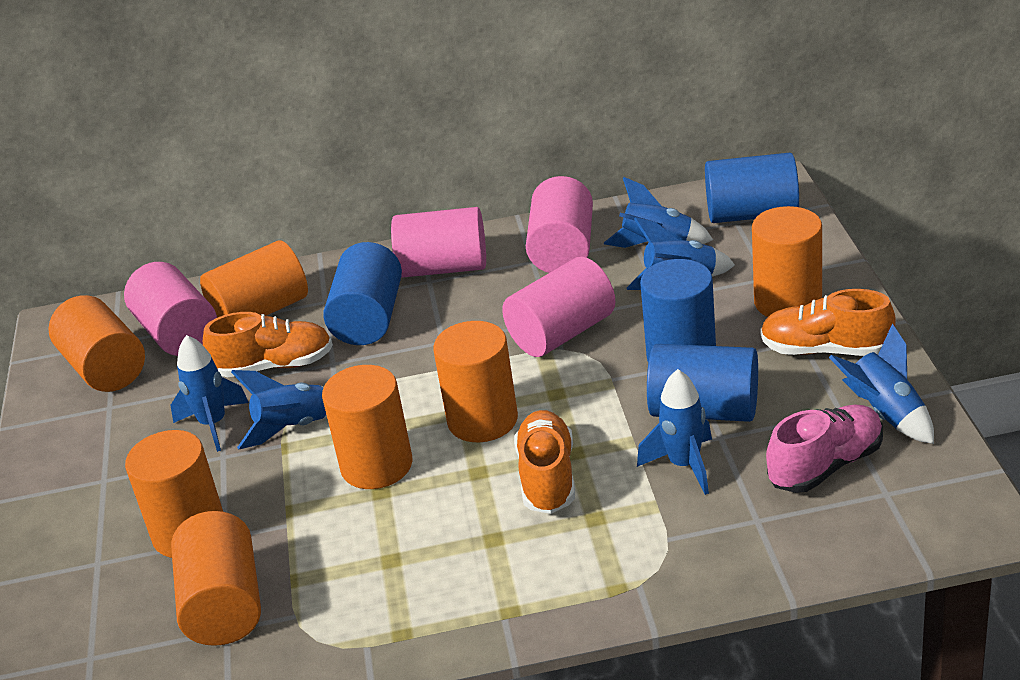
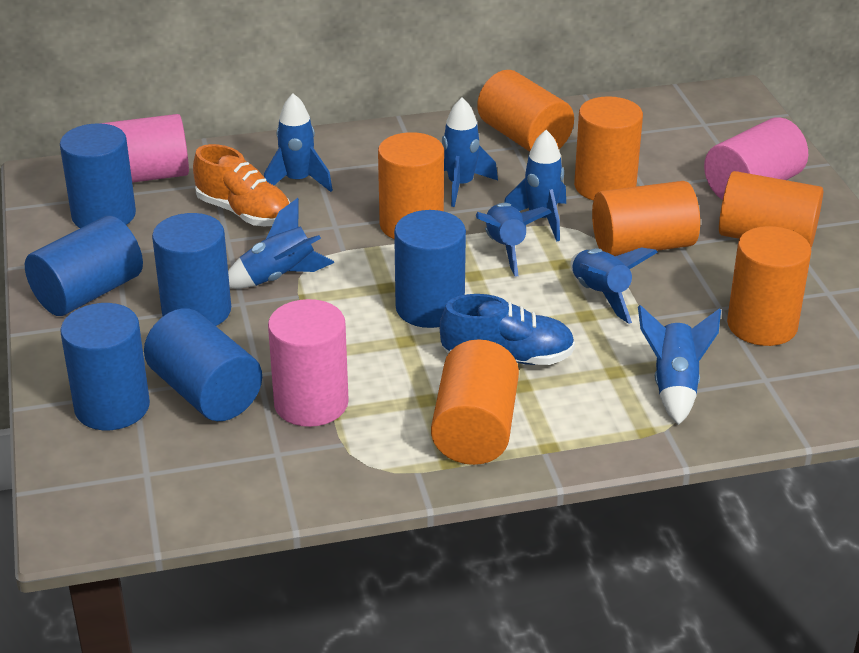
blue cylinder: 4 -> 6
blue rocket: 6 -> 7
blue shoe: 0 -> 1
orange shoe: 3 -> 1
pink cylinder: 4 -> 3
pink shoe: 1 -> 0

